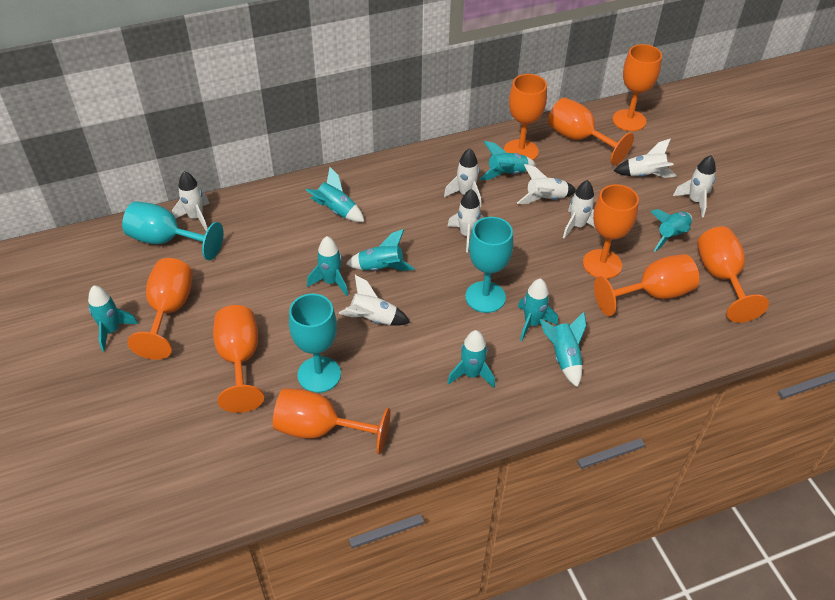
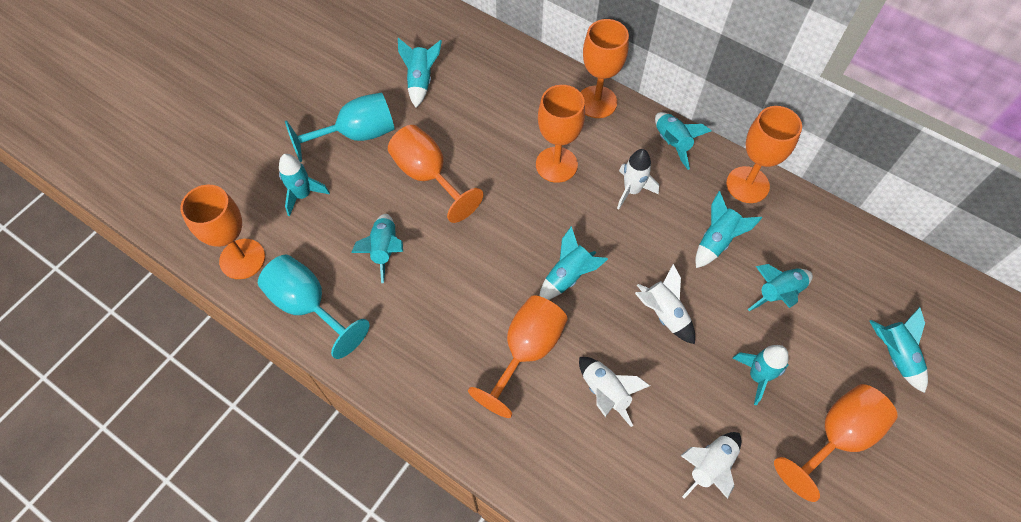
orange goblet: 9 -> 7
turquoise goblet: 3 -> 2
white rocket: 8 -> 4

